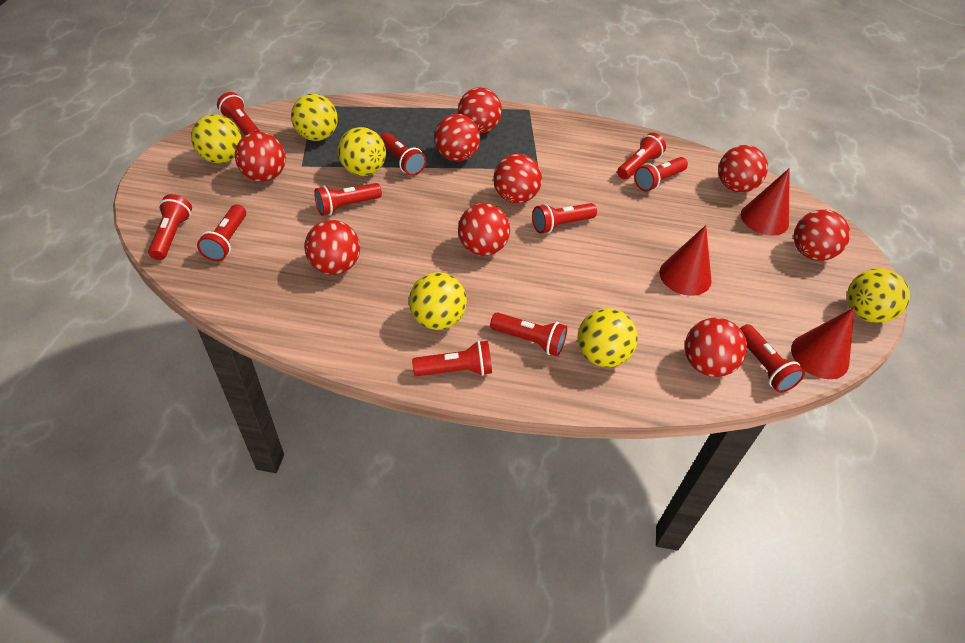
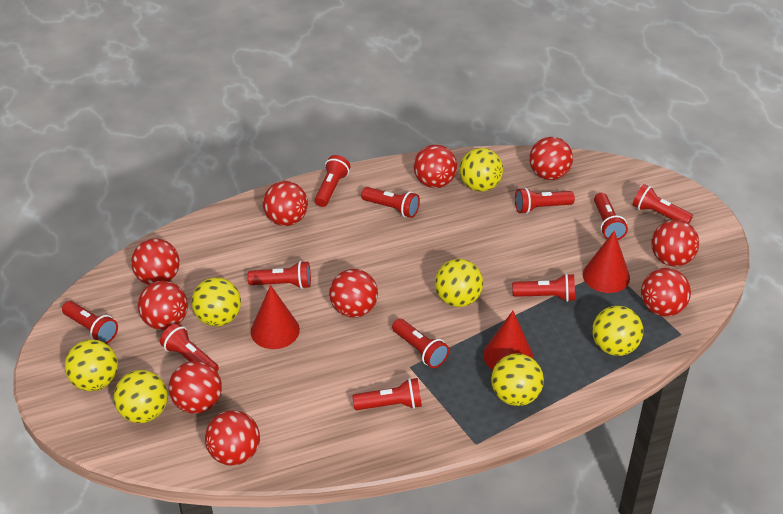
red ball: 9 -> 10
yellow ball: 6 -> 7

